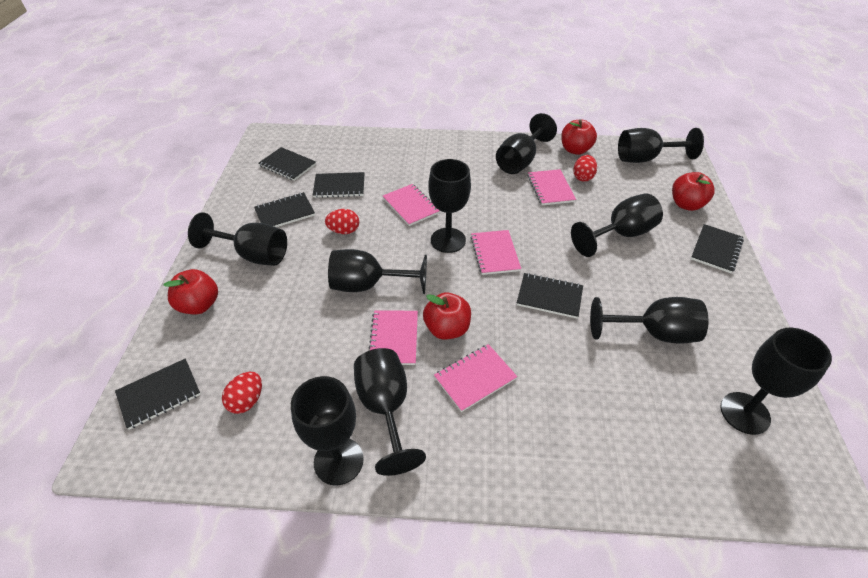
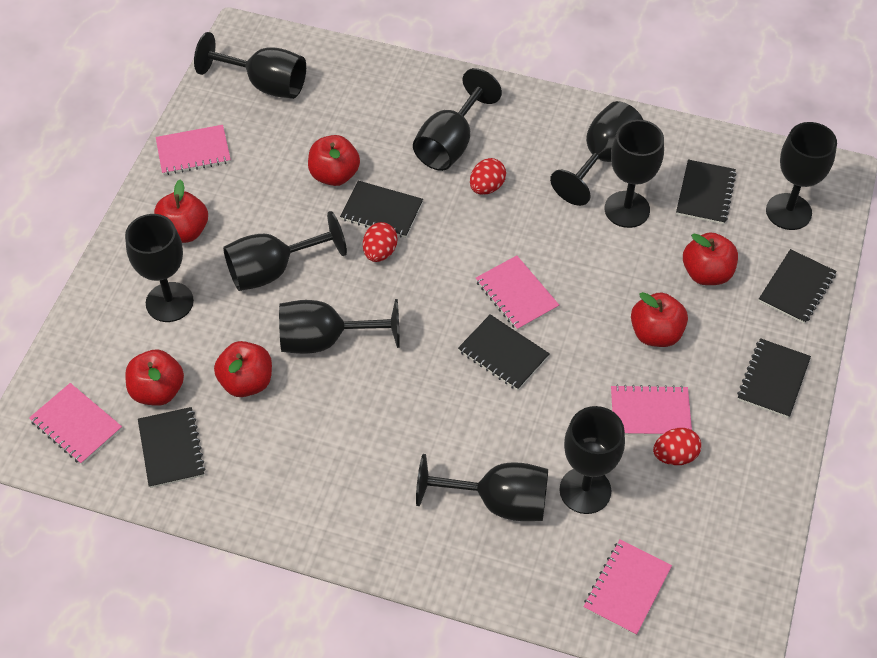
red apple: 4 -> 6

